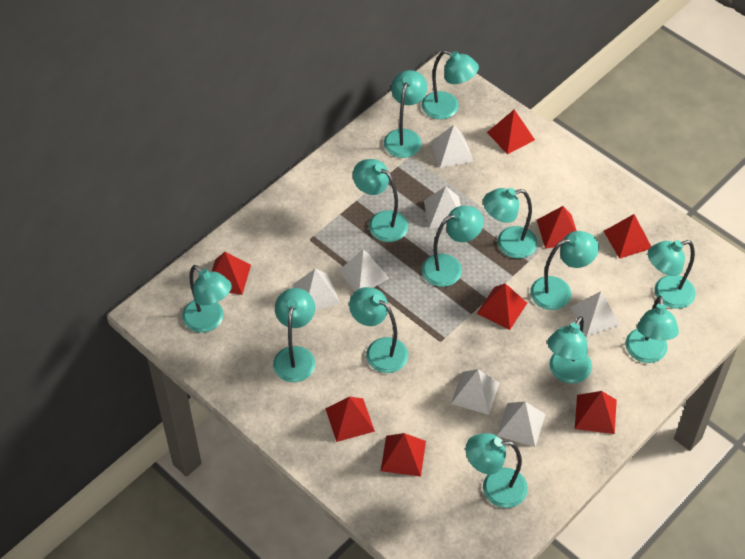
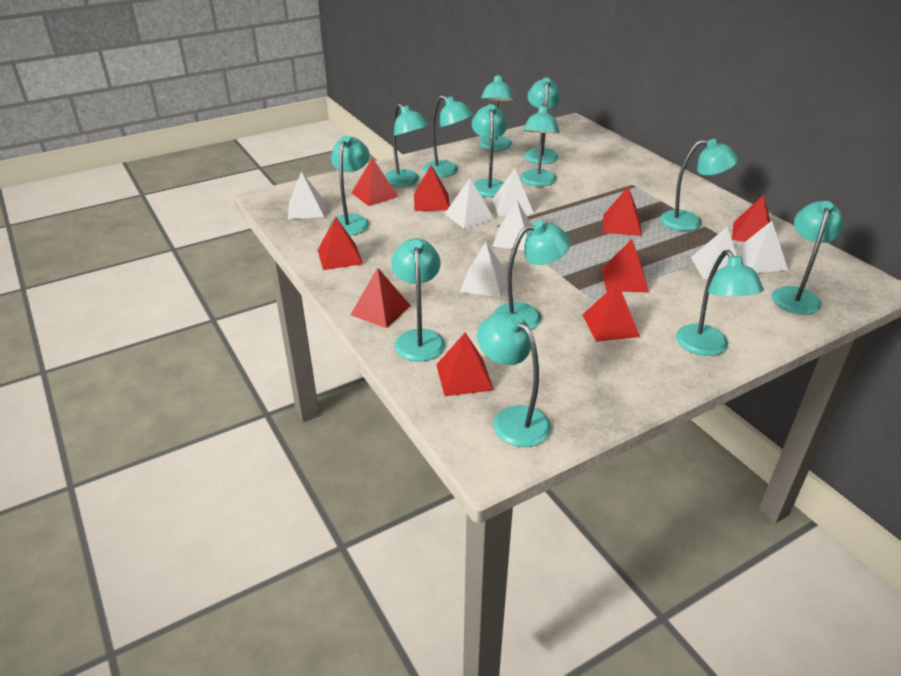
red pyramid: 8 -> 9

